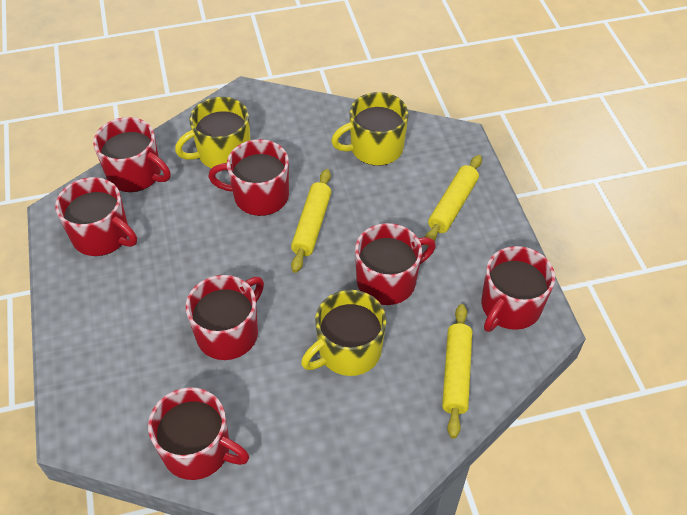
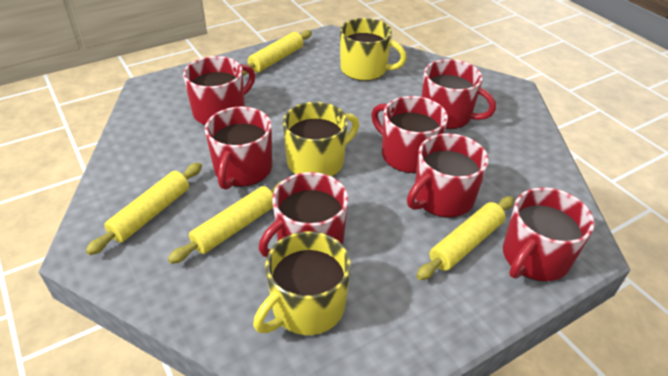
yellow rolling pin: 3 -> 4

